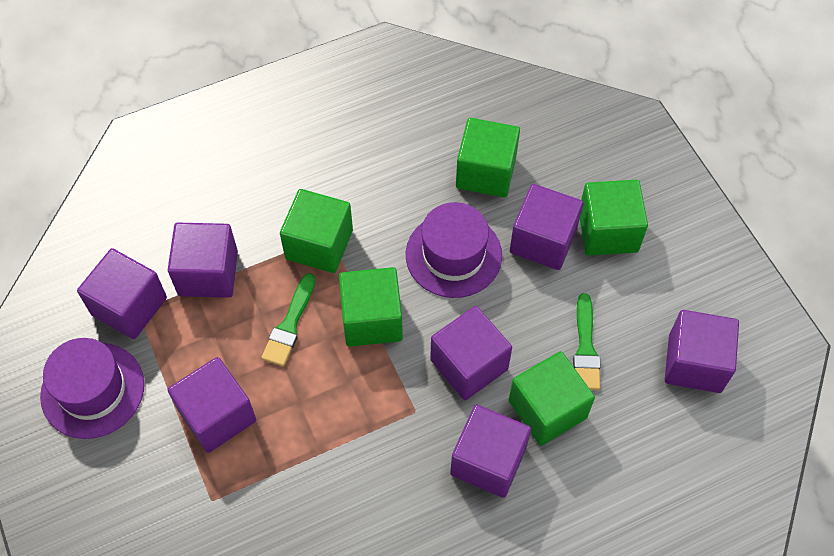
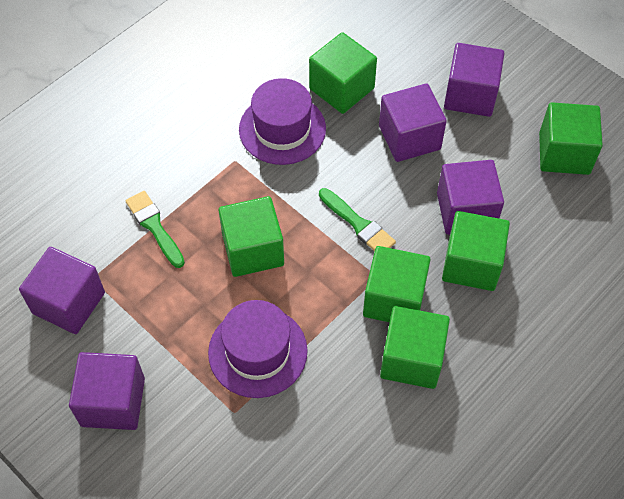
green cube: 5 -> 6
purple cube: 7 -> 5

